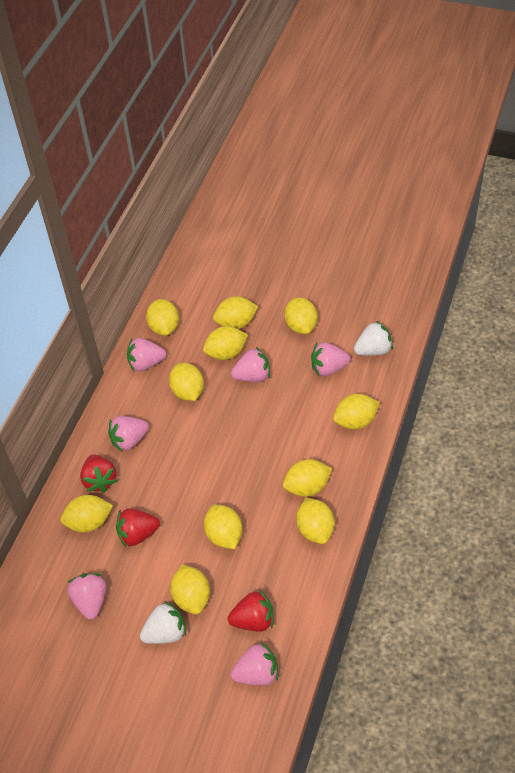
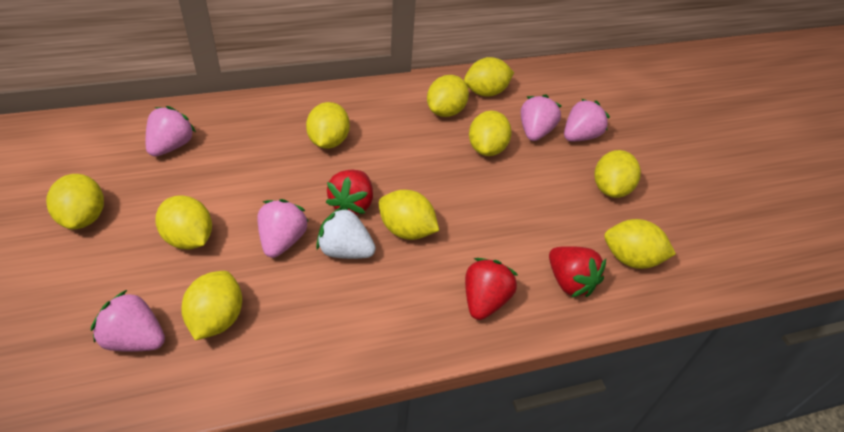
pink strawberry: 6 -> 5
white strawberry: 2 -> 1
yellow lemon: 11 -> 10

